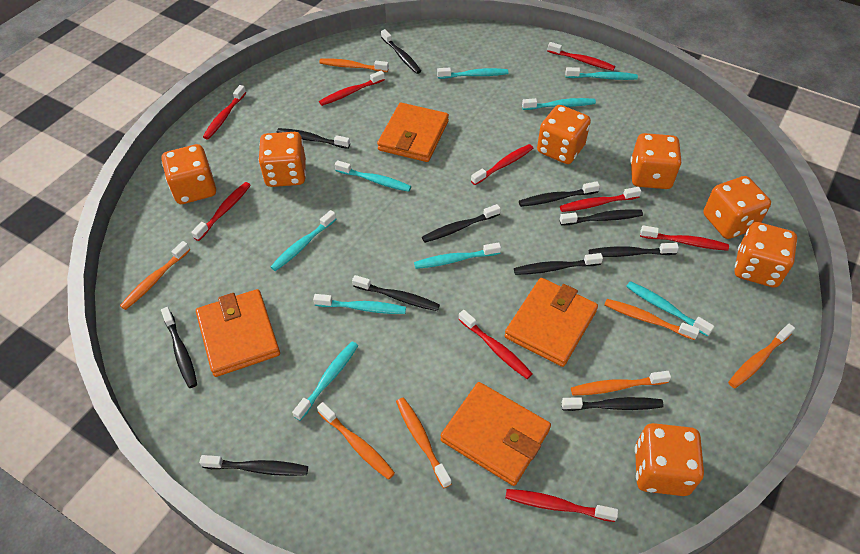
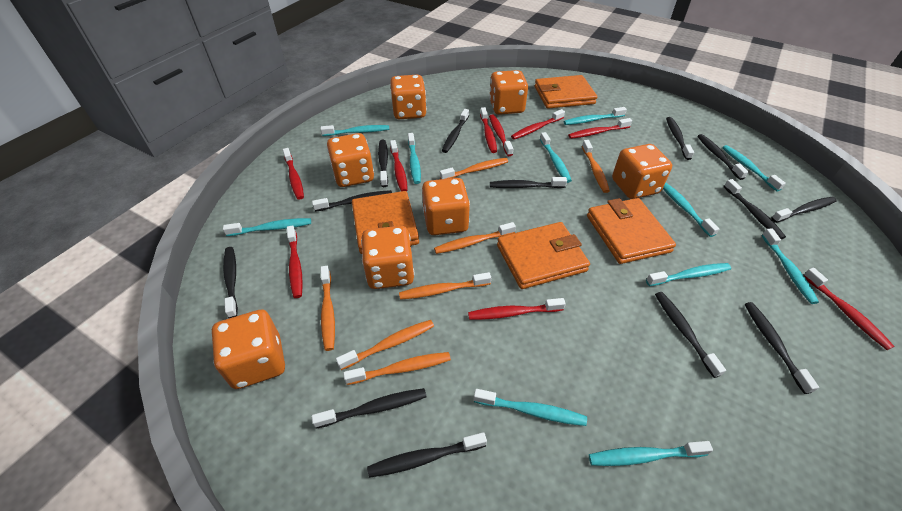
black toothbrush: 11 -> 13
turquoise toothbrush: 9 -> 11

